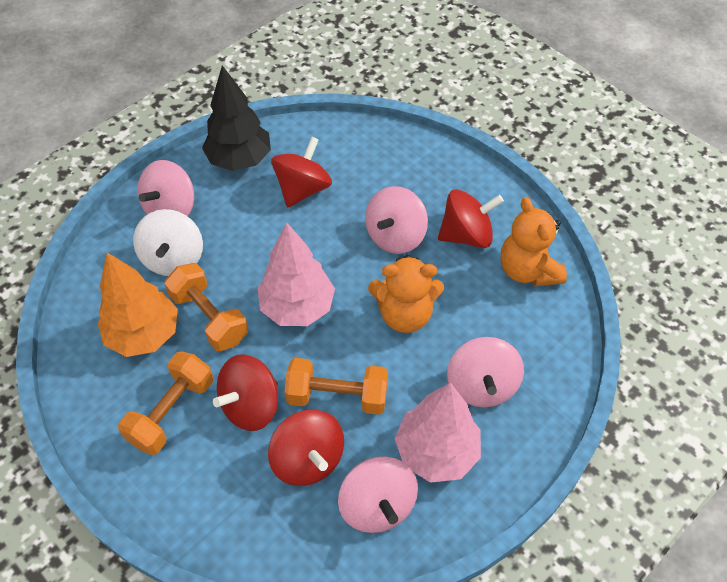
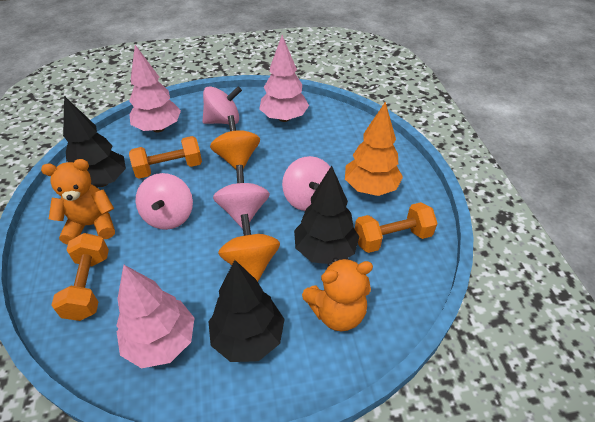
black tree: 1 -> 3
orange spinning top: 0 -> 2
pink tree: 2 -> 3
red spinning top: 4 -> 0
white spinning top: 1 -> 0

